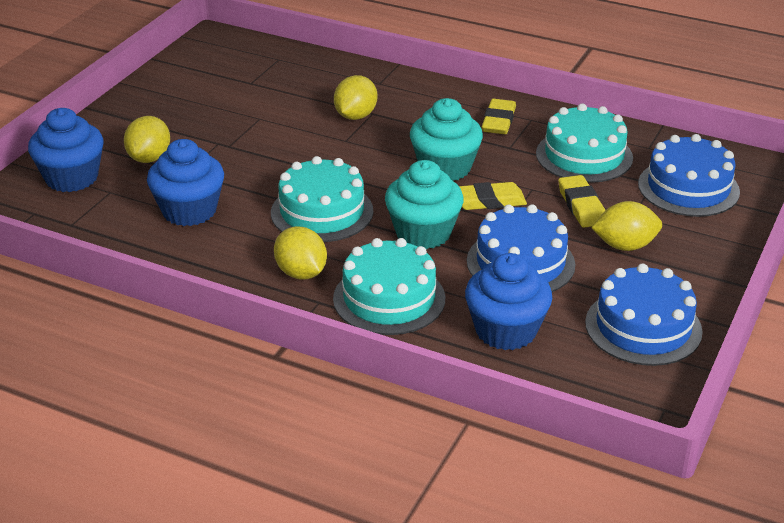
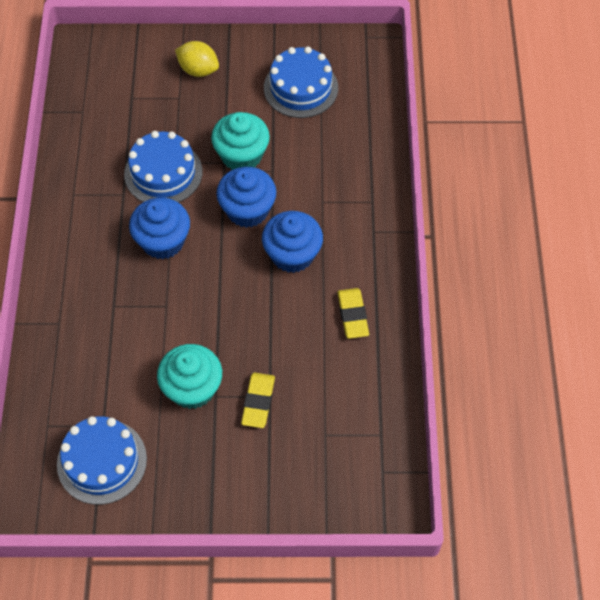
turquoise cake: 3 -> 0
yellow eraser: 3 -> 2
yellow lemon: 4 -> 1

